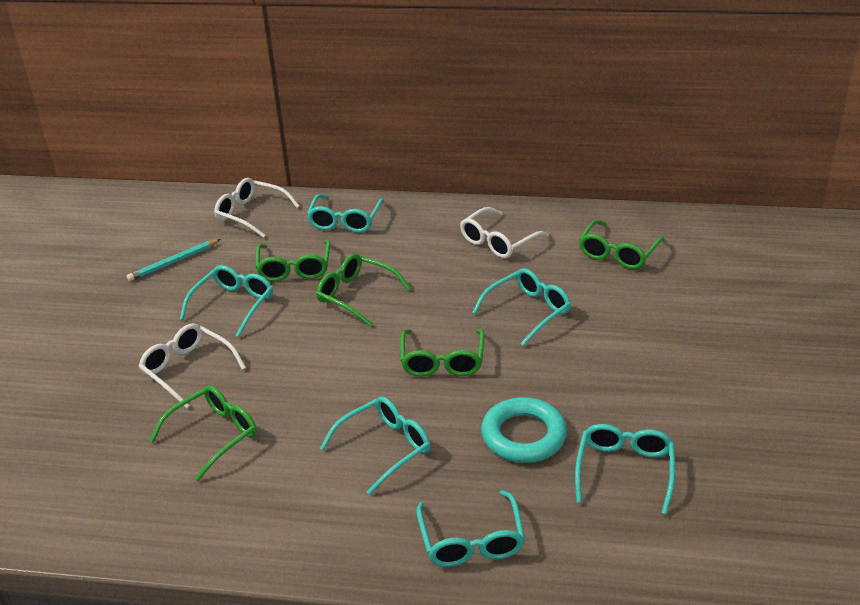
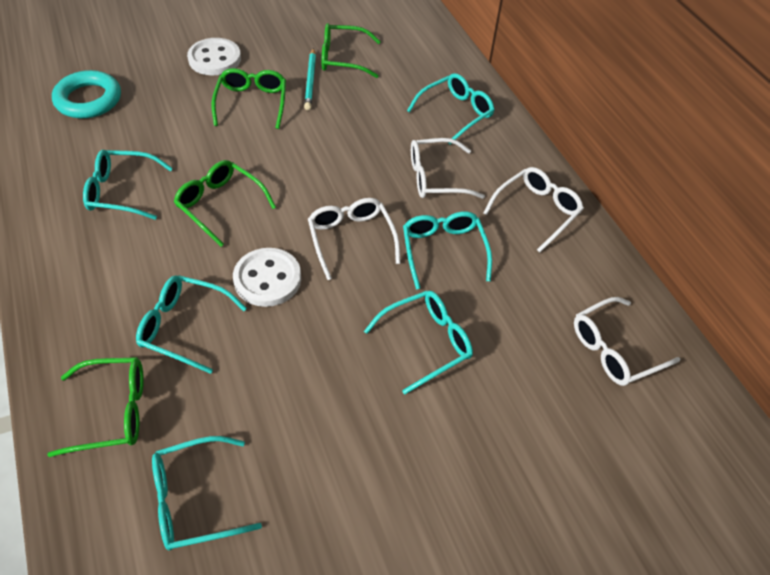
green glasses: 5 -> 4
white button: 0 -> 2
white glasses: 3 -> 4

